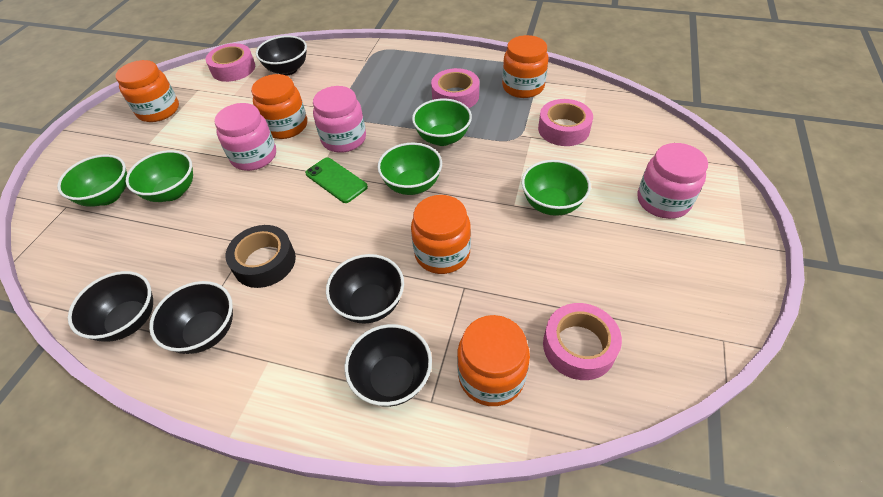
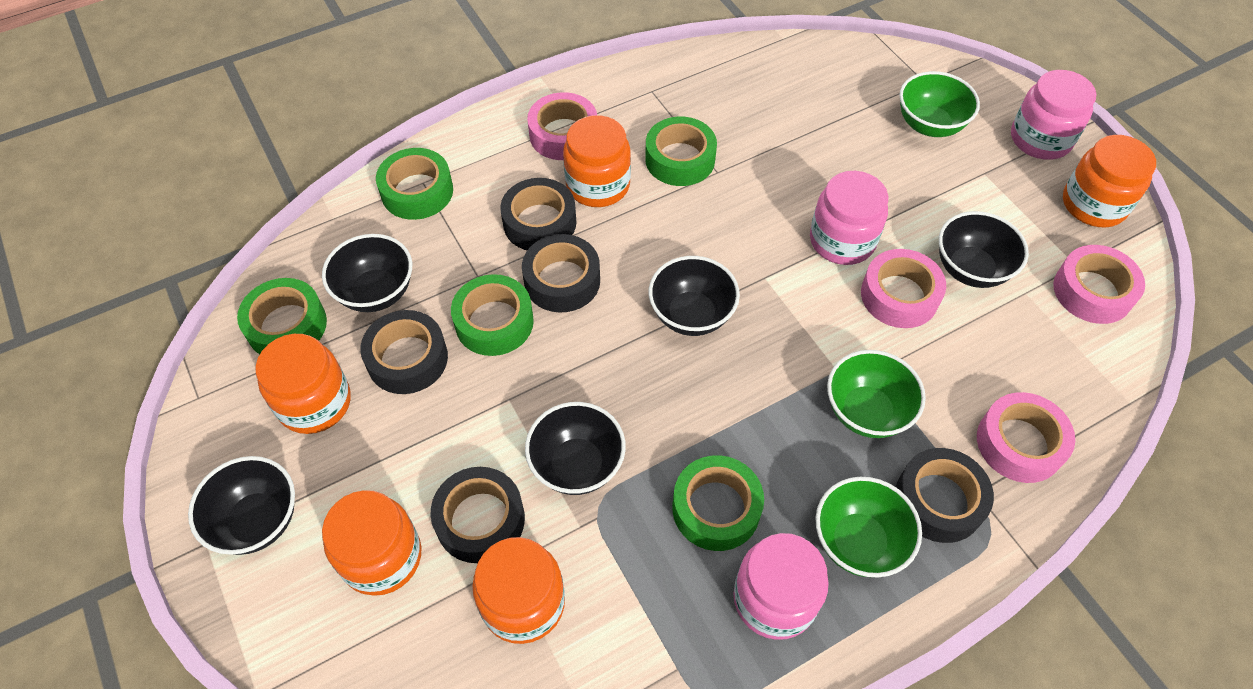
black tape: 1 -> 5
green bowl: 5 -> 3
green phone: 1 -> 0
green tape: 0 -> 5

